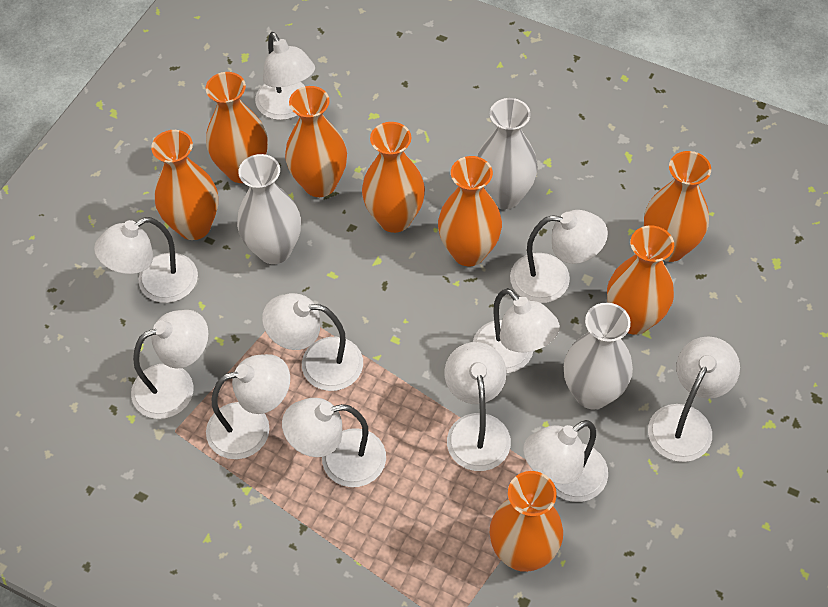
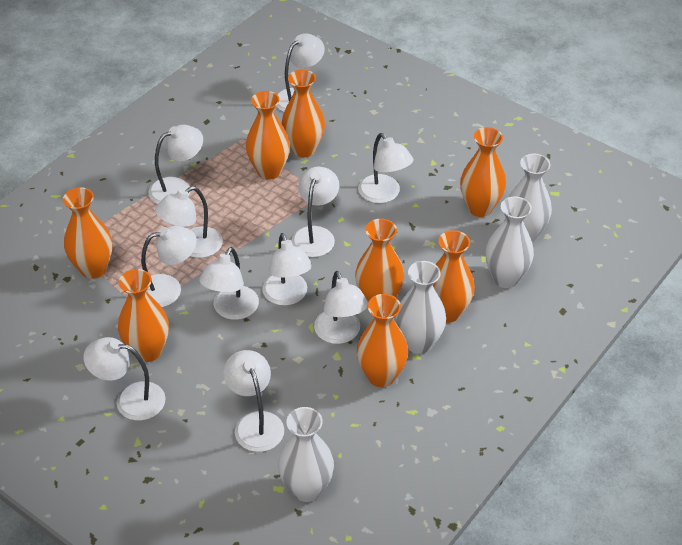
white vase: 3 -> 4

